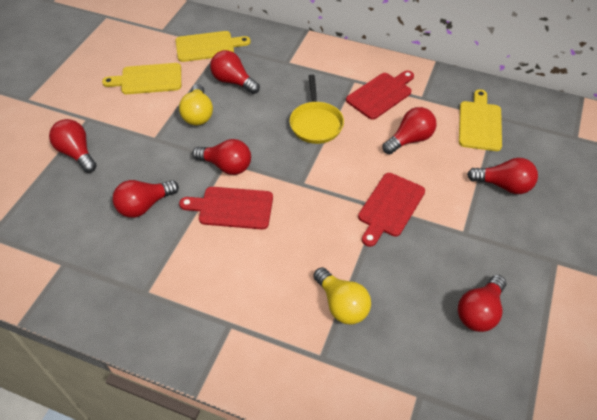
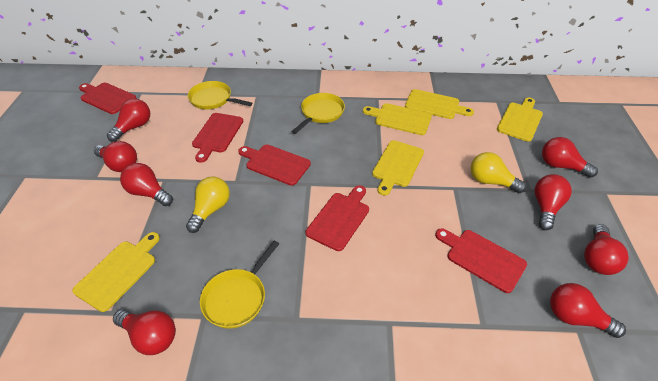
red cutting board: 3 -> 5
red light bulb: 7 -> 8
yellow cutting board: 3 -> 5
yellow pan: 1 -> 3

